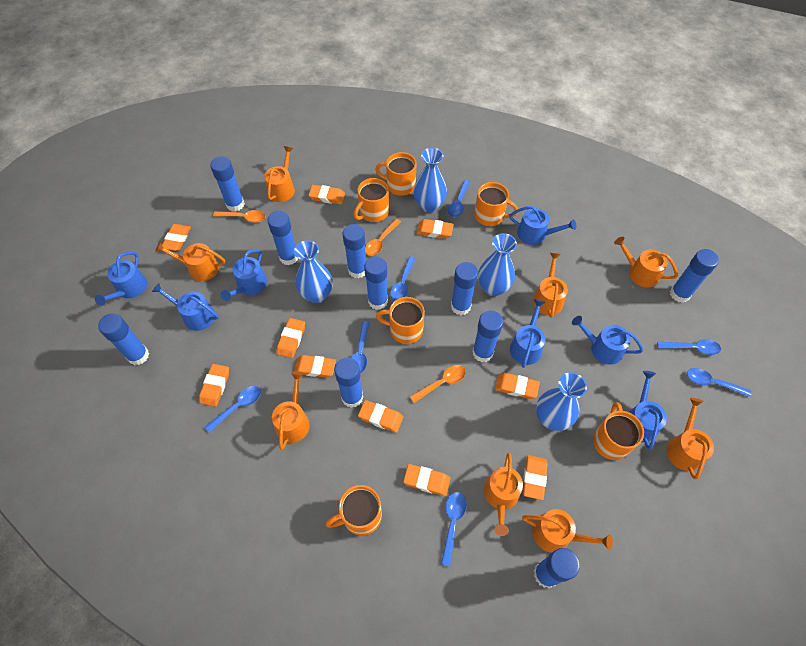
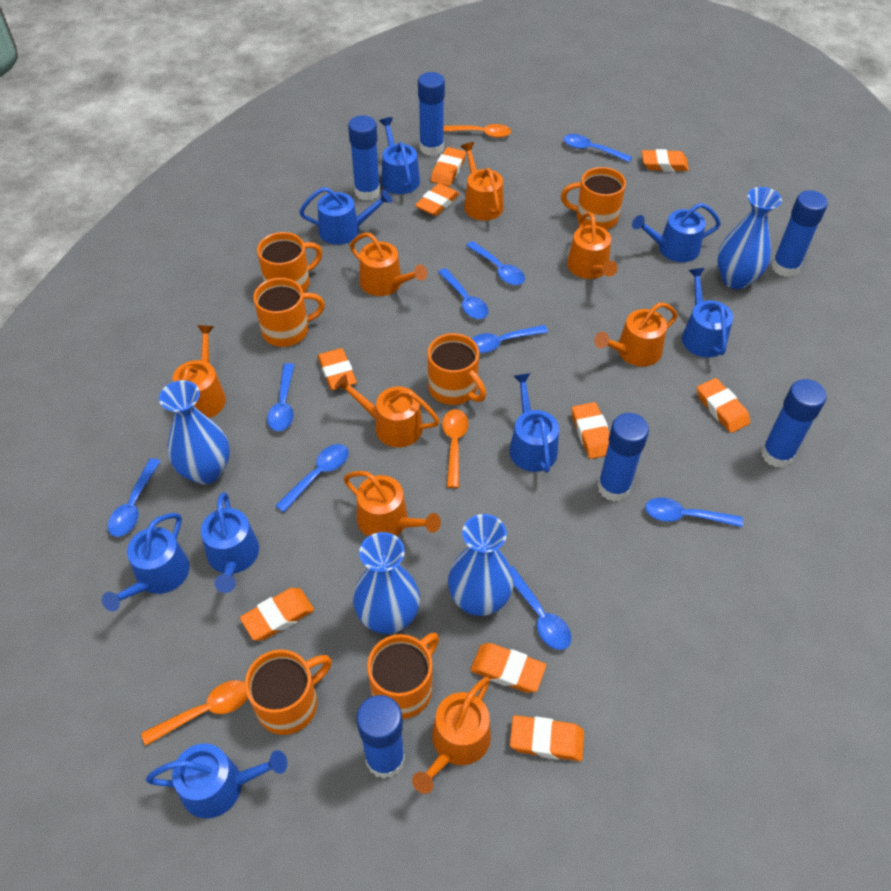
blue glue stick: 10 -> 6
blue spoon: 7 -> 9
blue watering can: 7 -> 8
orange eraser: 10 -> 9

